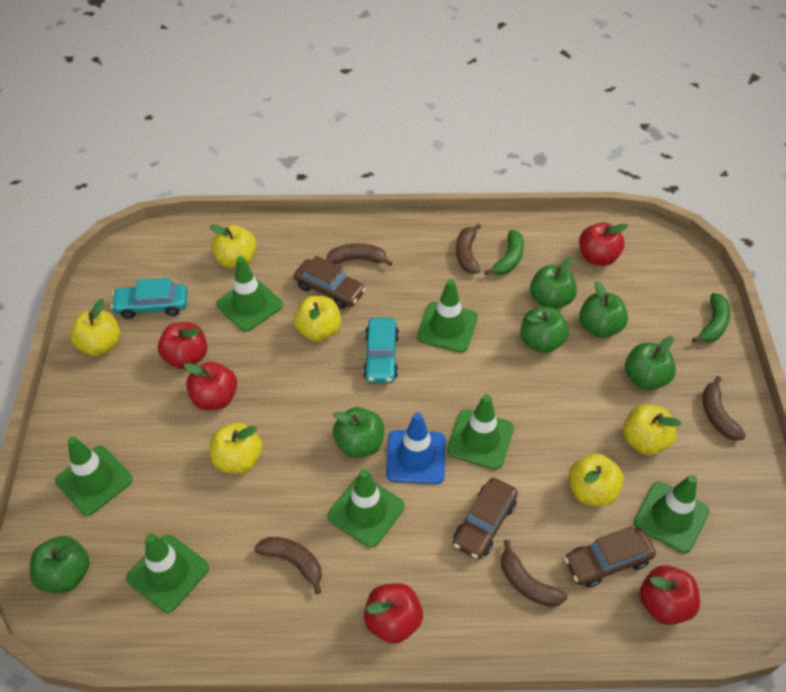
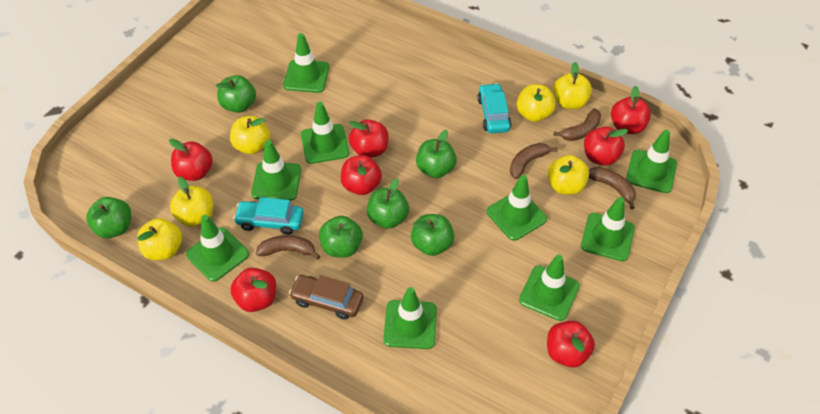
blue traffic cone: 1 -> 0
brown banana: 5 -> 4
brown car: 3 -> 1
green banana: 2 -> 0
green traffic cone: 7 -> 9
red apple: 5 -> 7

